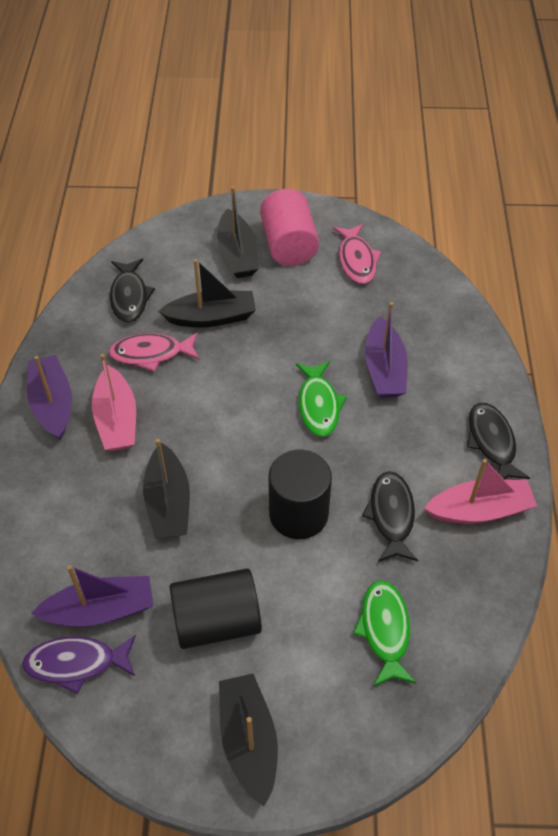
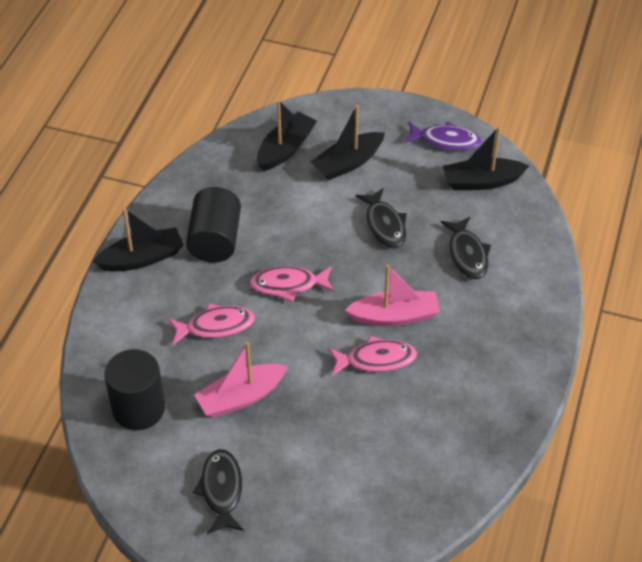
green fish: 2 -> 0
pink cylinder: 1 -> 0
pink fish: 2 -> 3
purple boat: 3 -> 0

